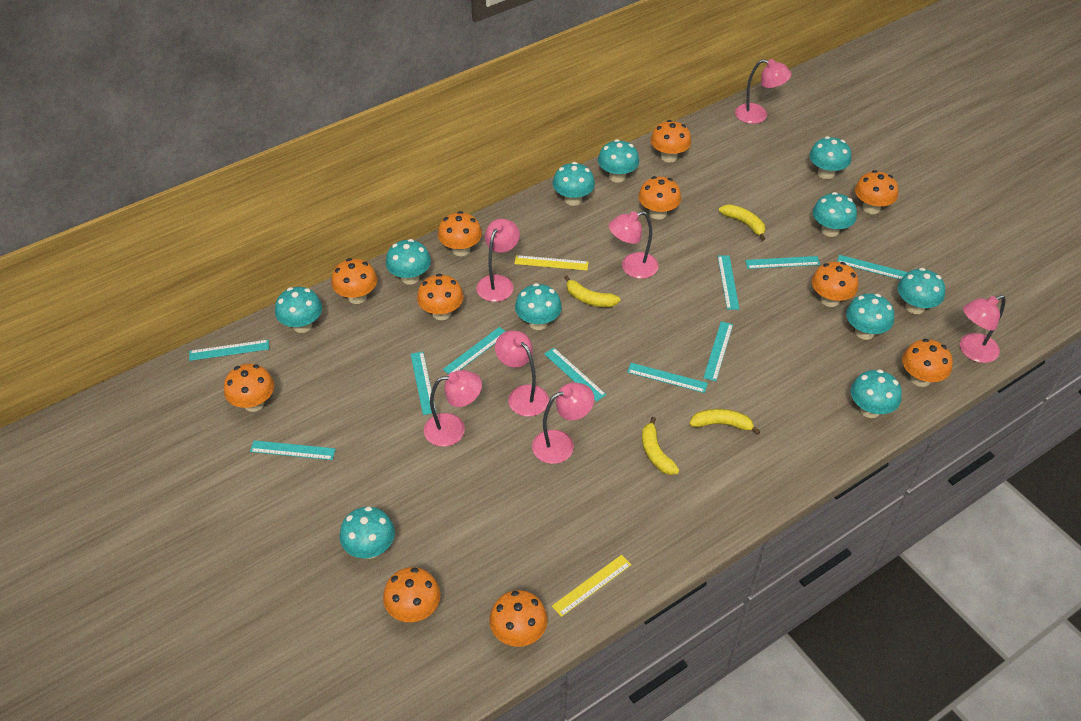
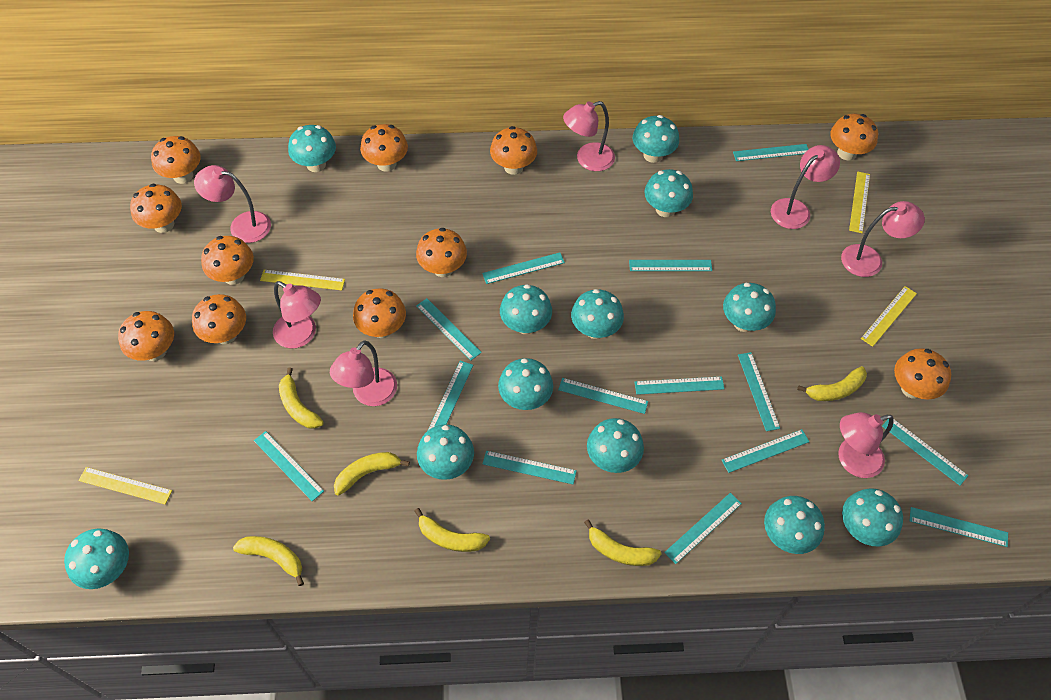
turquoise mushroom: 11 -> 12
turquoise ruler: 10 -> 14
yellow banana: 4 -> 6
yellow ruler: 2 -> 4

